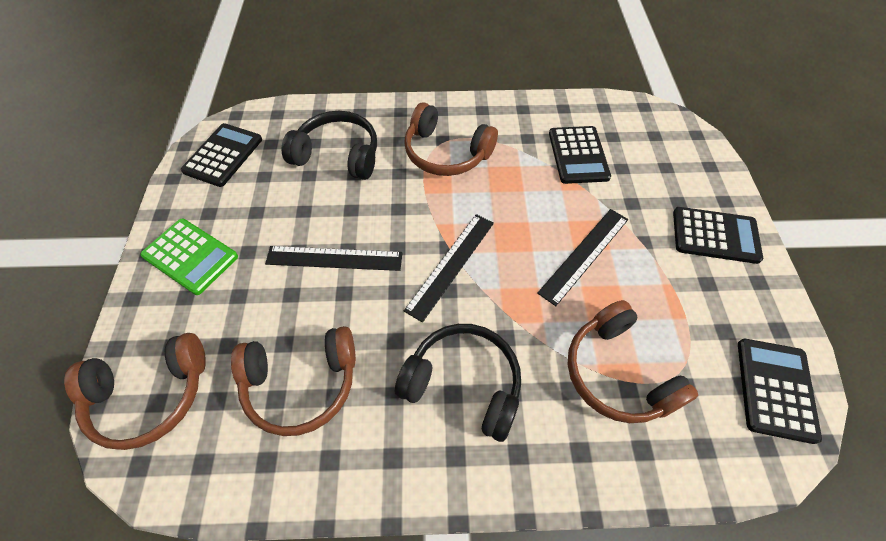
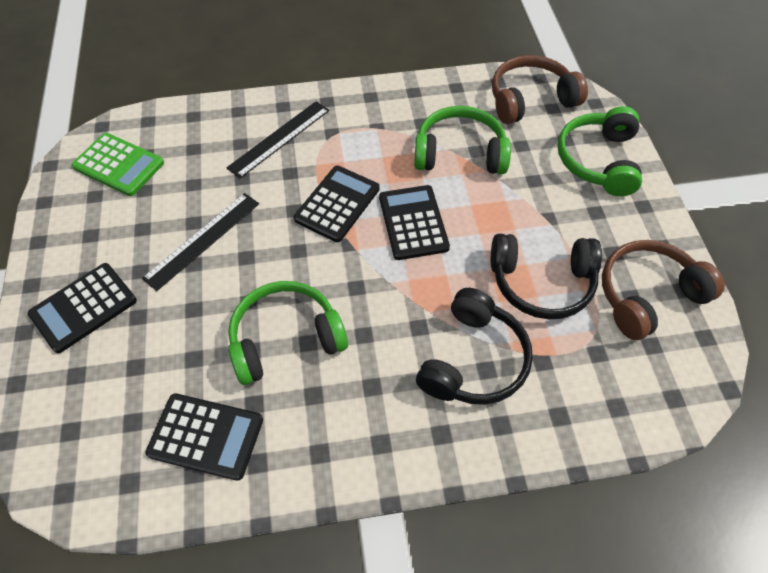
black ruler: 3 -> 2
brown headphones: 4 -> 2
green headphones: 0 -> 3

